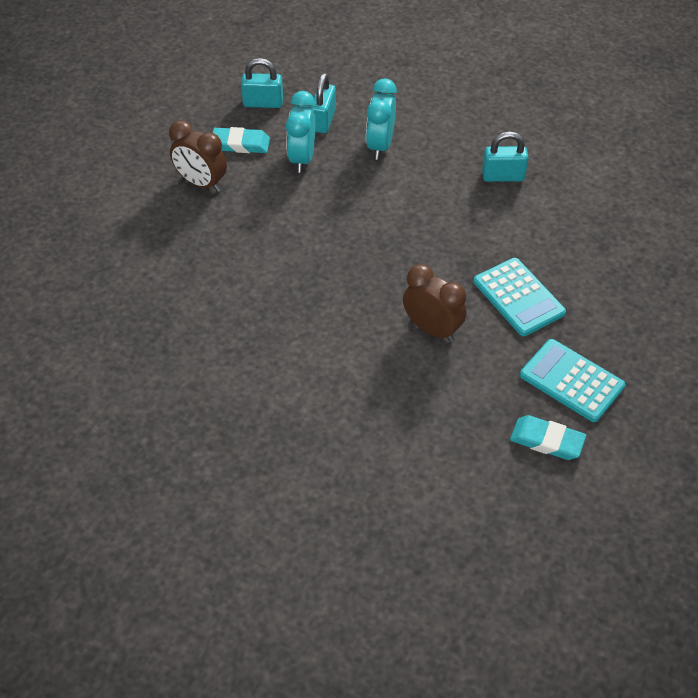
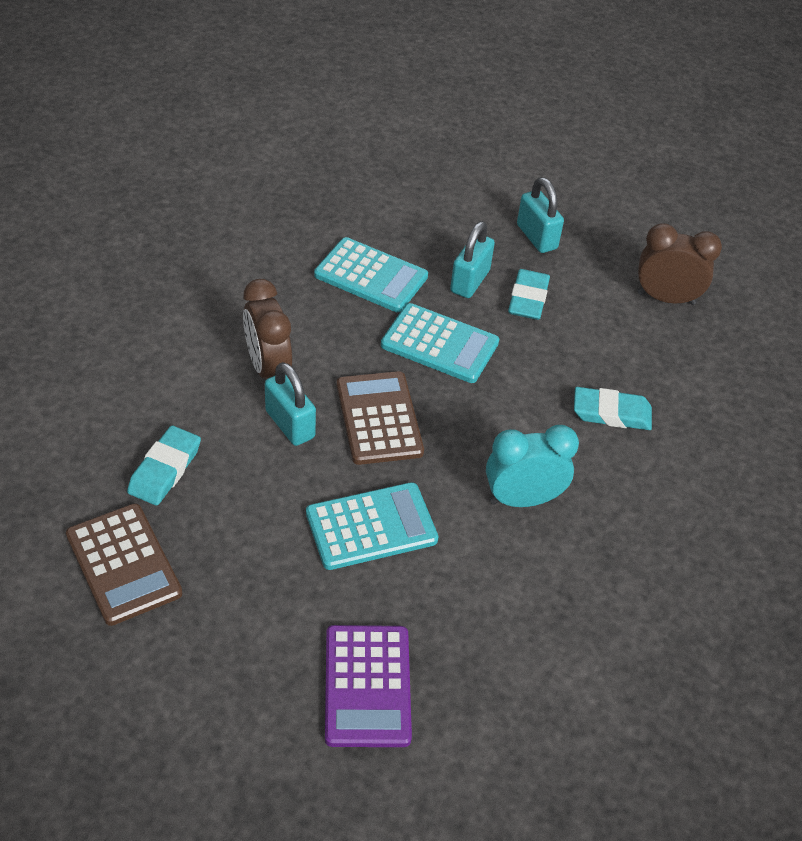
brown calculator: 0 -> 2
purple calculator: 0 -> 1
turquoise calculator: 2 -> 3
turquoise clock: 2 -> 1
turquoise eraser: 2 -> 3

